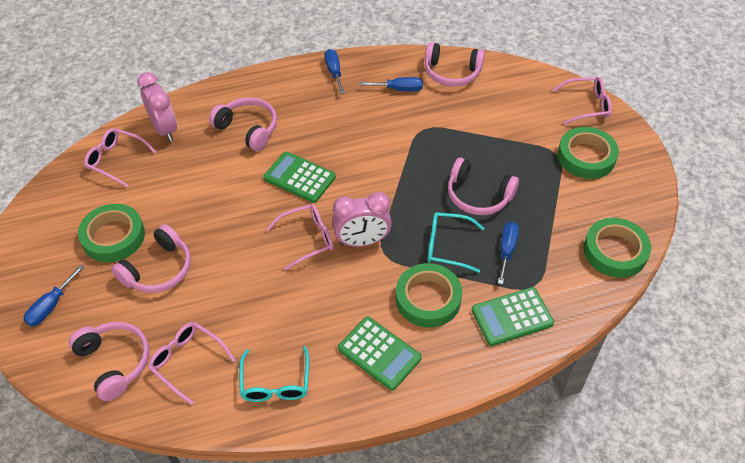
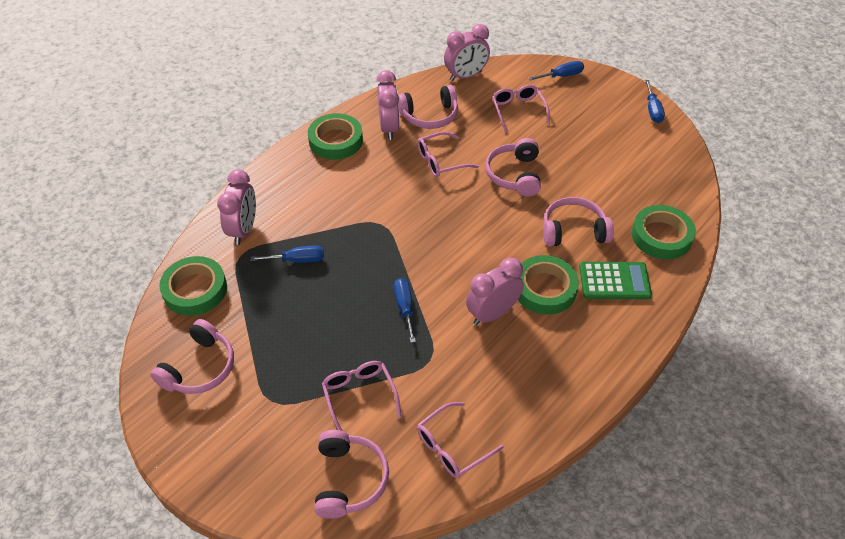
green calculator: 3 -> 1
pink clock: 2 -> 4
turquoise glasses: 2 -> 0

